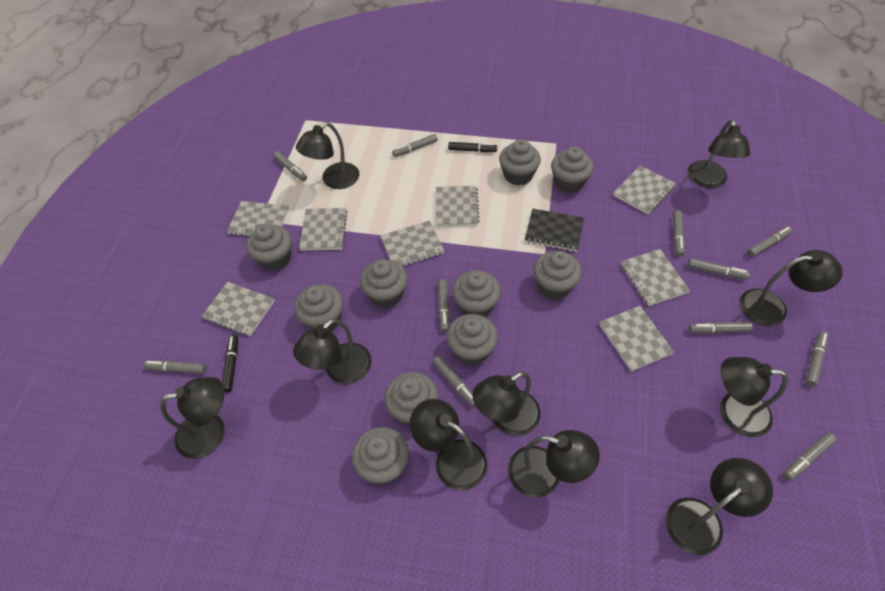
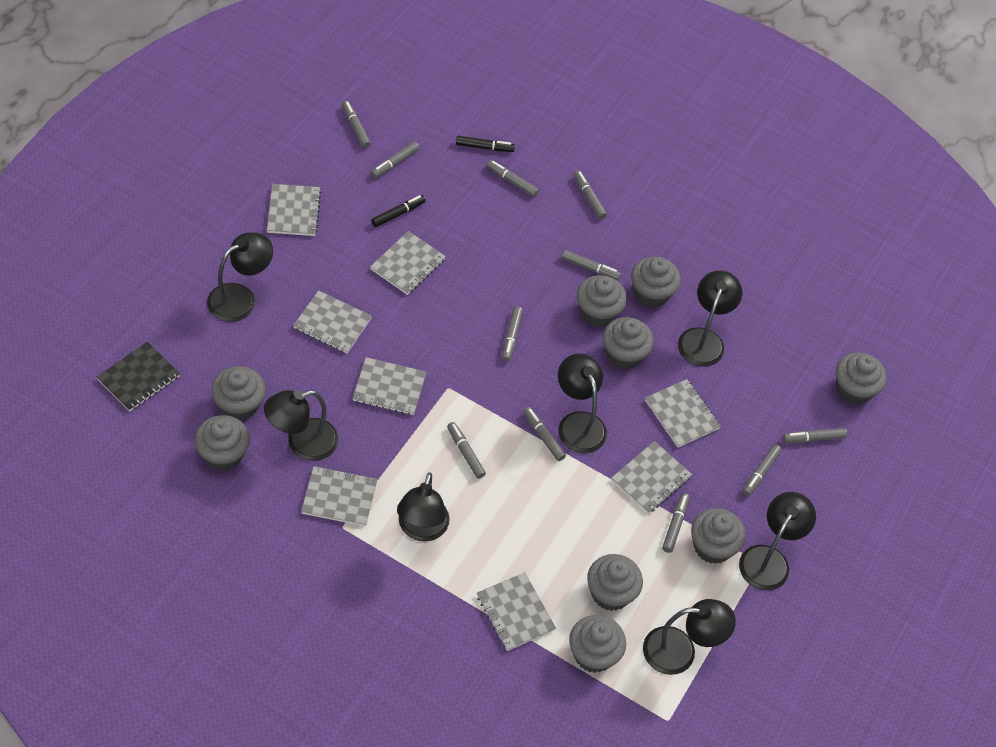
black lamp: 10 -> 7
grey cupcake: 10 -> 9

